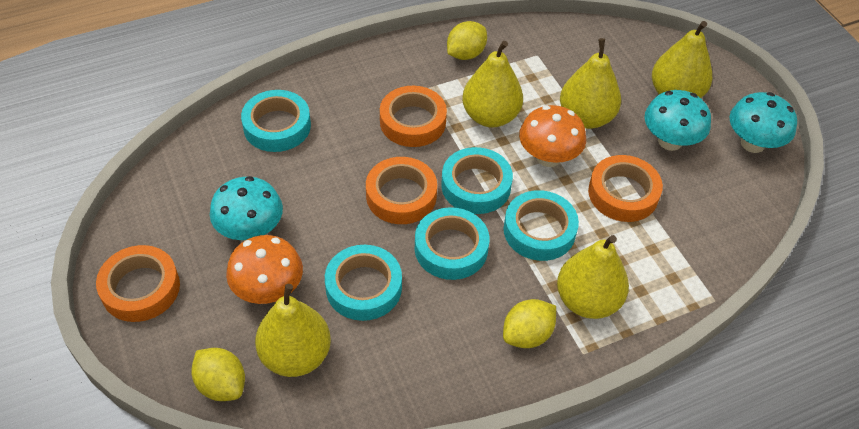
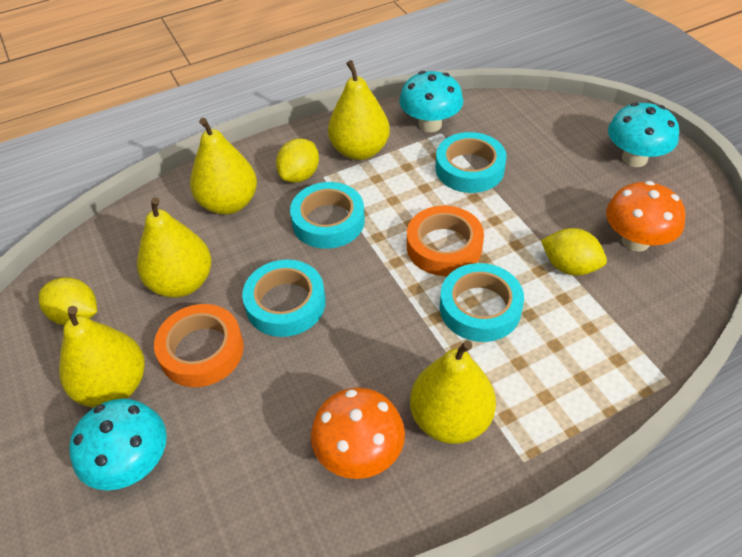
orange tape: 4 -> 2
turquoise tape: 5 -> 4

